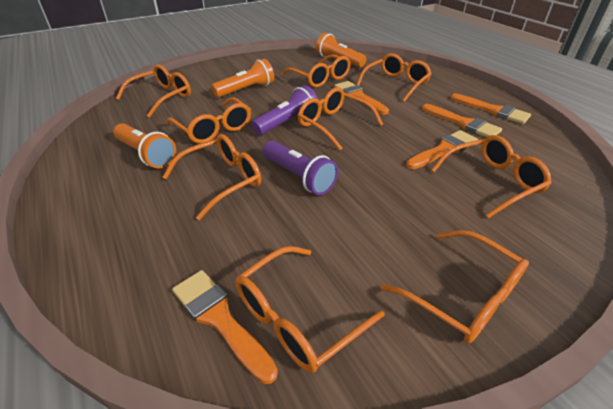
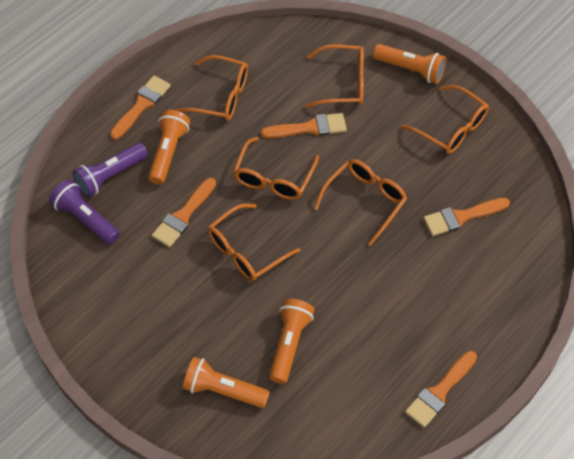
orange flashlight: 3 -> 4
orange glasses: 9 -> 6

